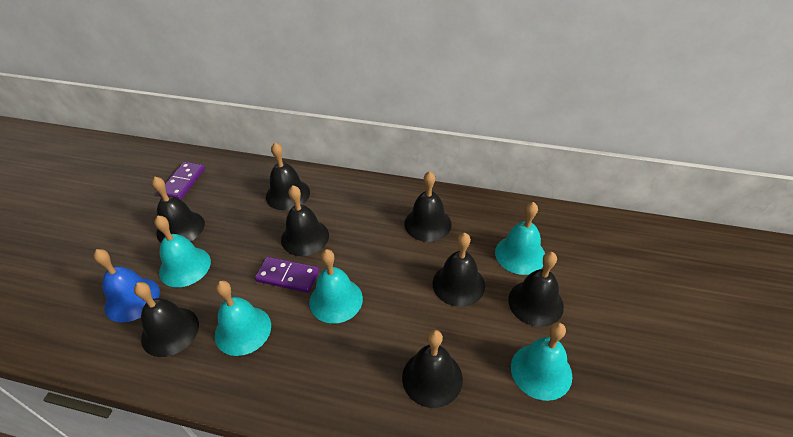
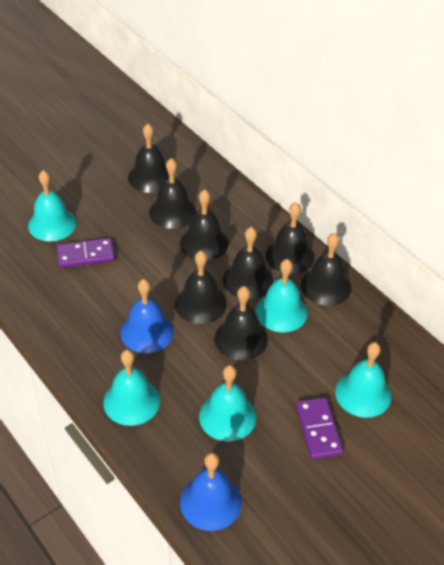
blue bell: 1 -> 2

